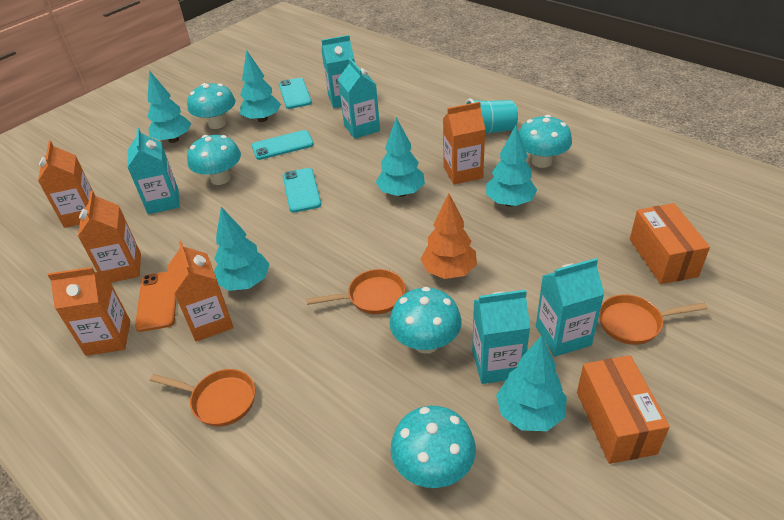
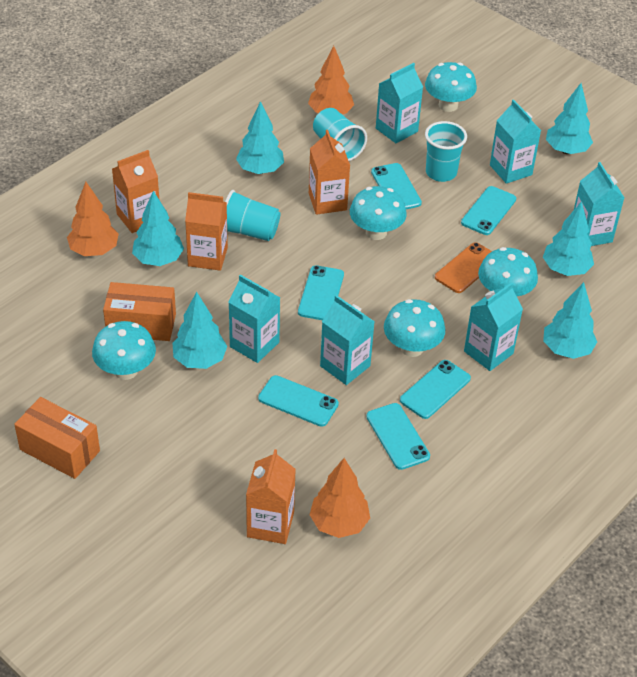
orange carton: 5 -> 4
orange pan: 3 -> 0
orange tree: 1 -> 3
turquoise carton: 5 -> 6
turquoise cup: 1 -> 3
turquoise phone: 3 -> 6

